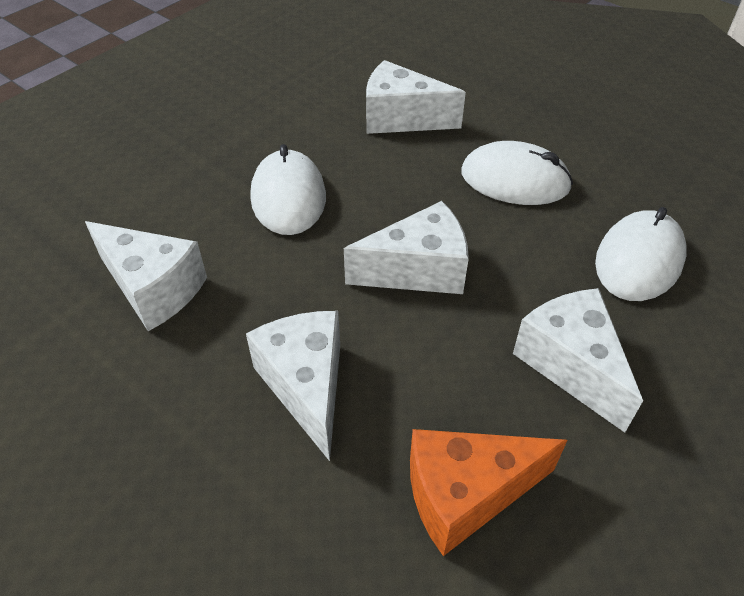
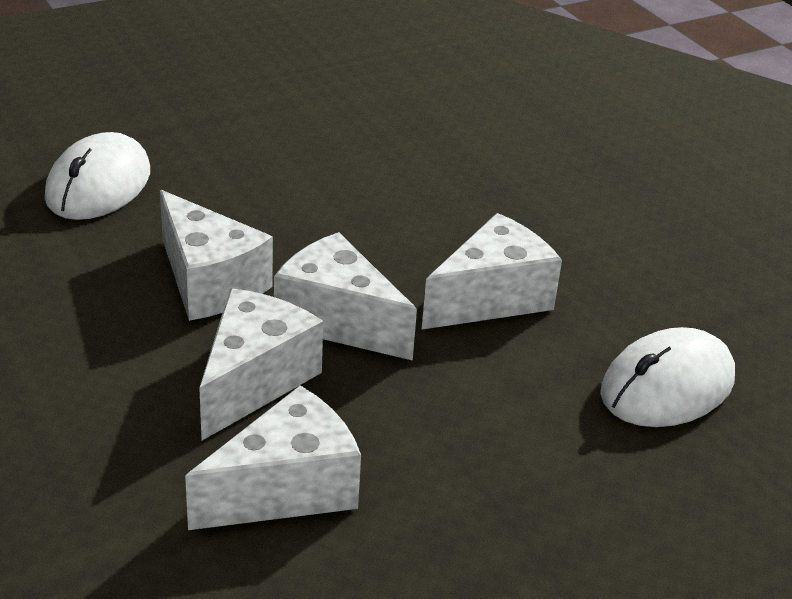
orange cheese: 1 -> 0
white mouse: 3 -> 2

